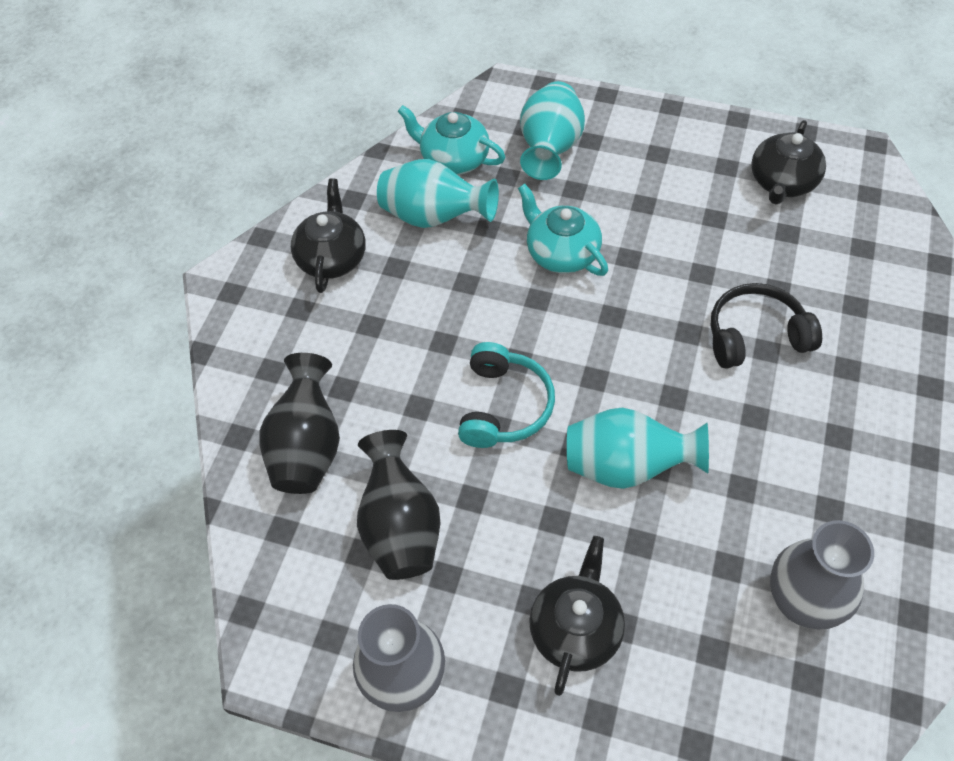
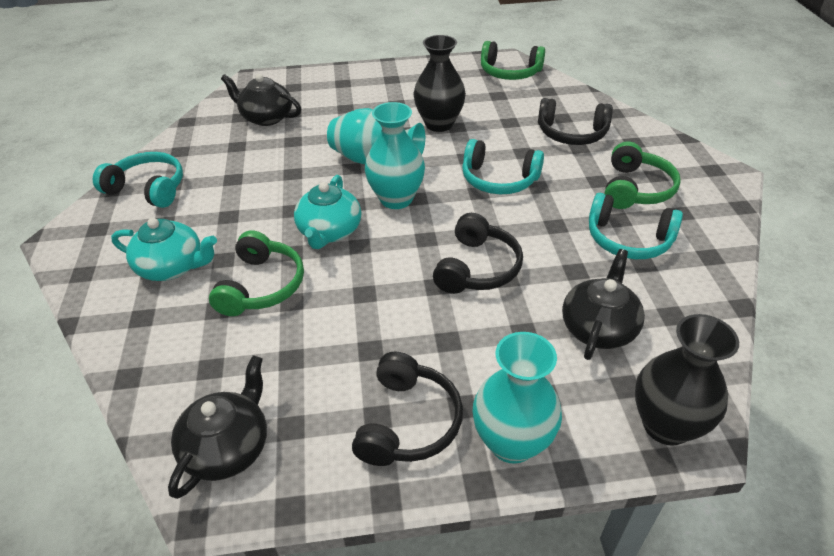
black headphones: 1 -> 3
green headphones: 0 -> 3
grey vase: 2 -> 0
turquoise headphones: 1 -> 3

